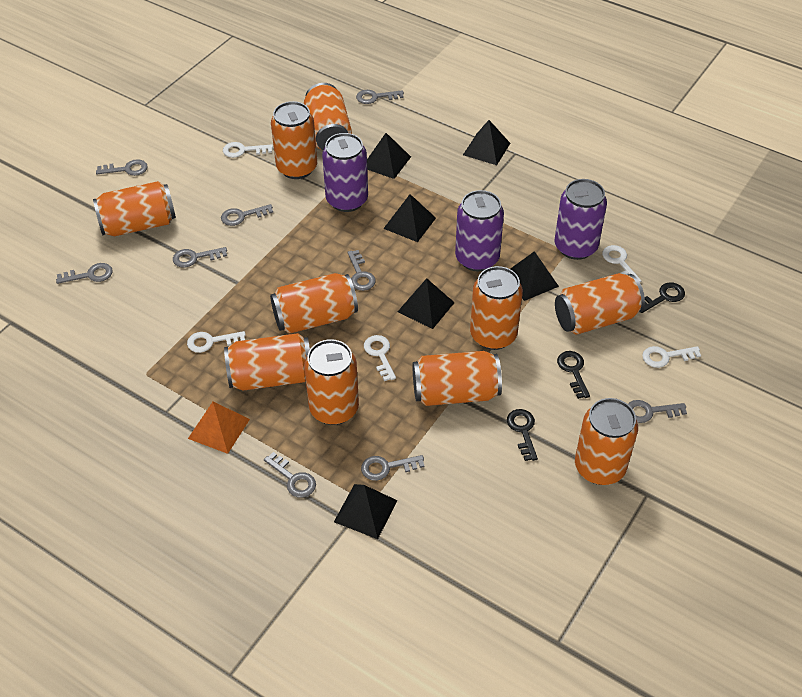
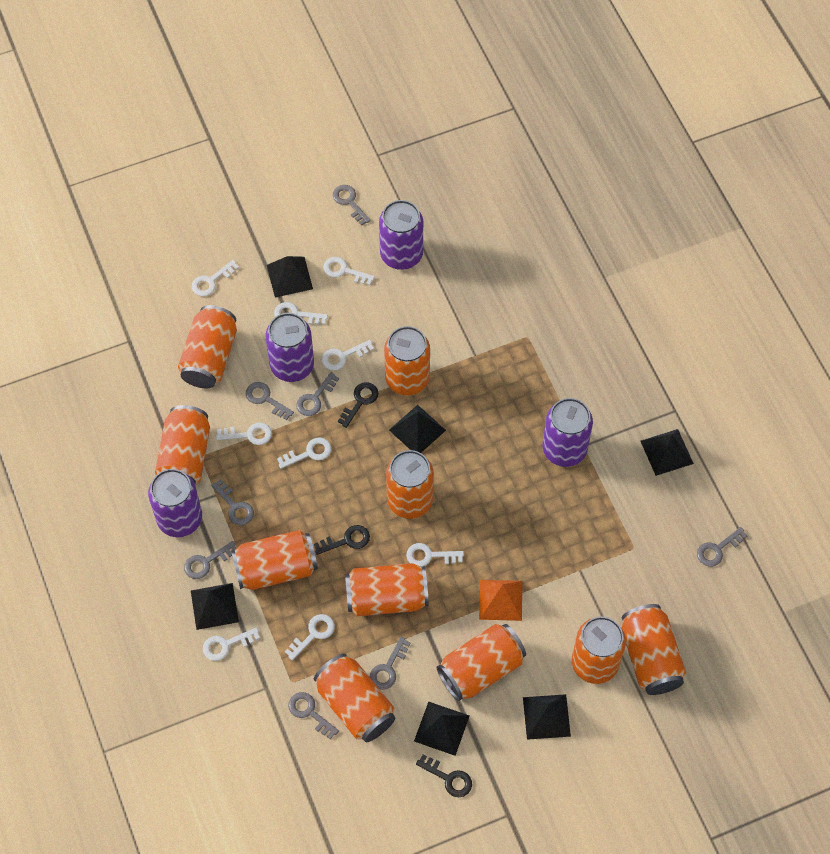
grey key: 9 -> 8
purple can: 3 -> 4
white key: 5 -> 9

